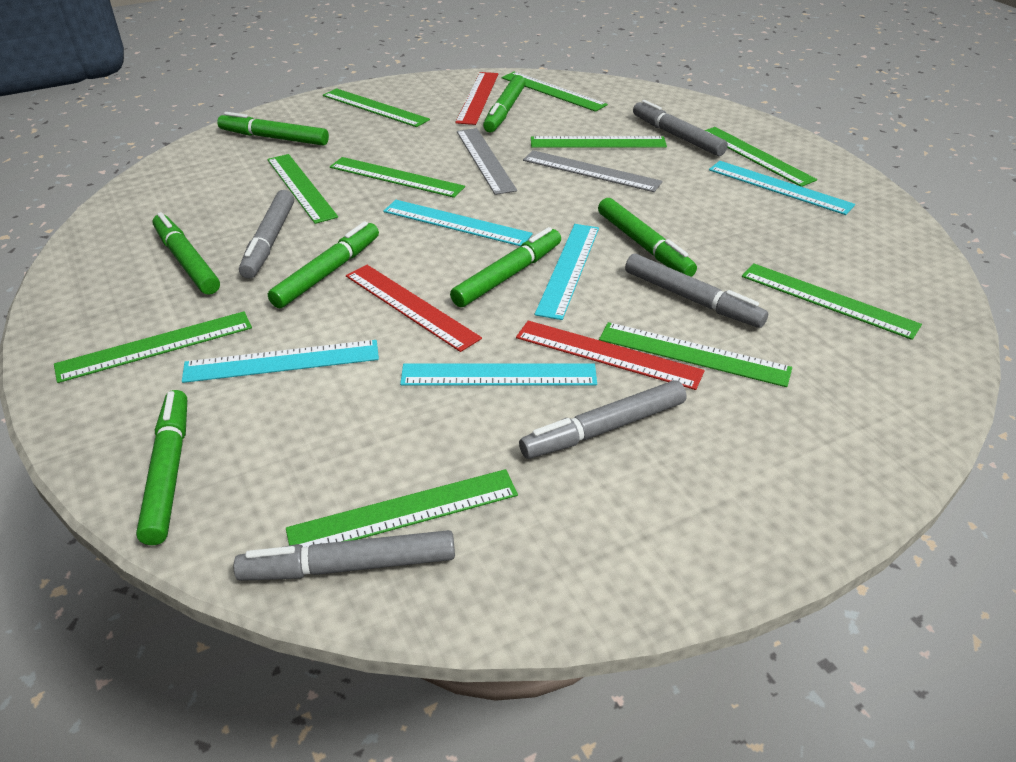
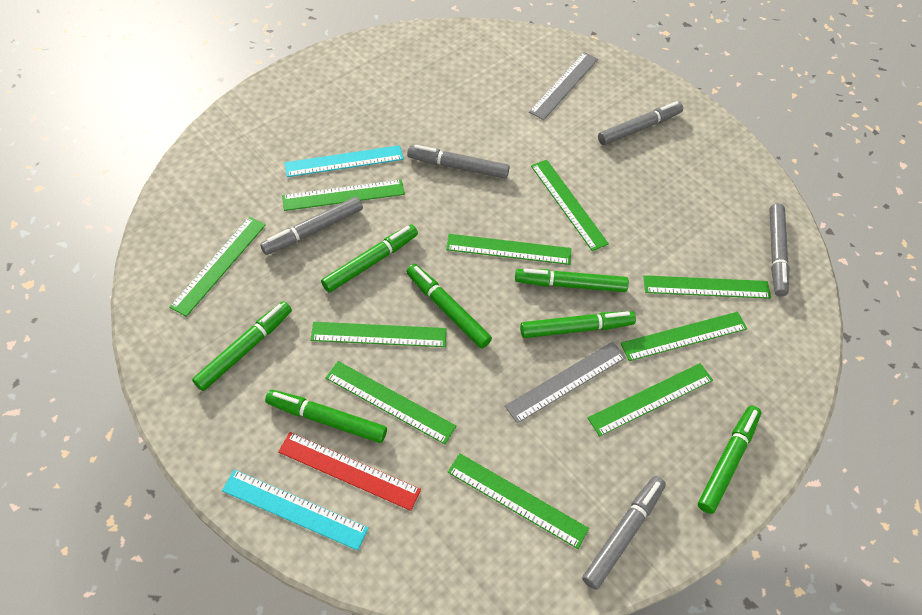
red ruler: 3 -> 1
turquoise ruler: 5 -> 2

